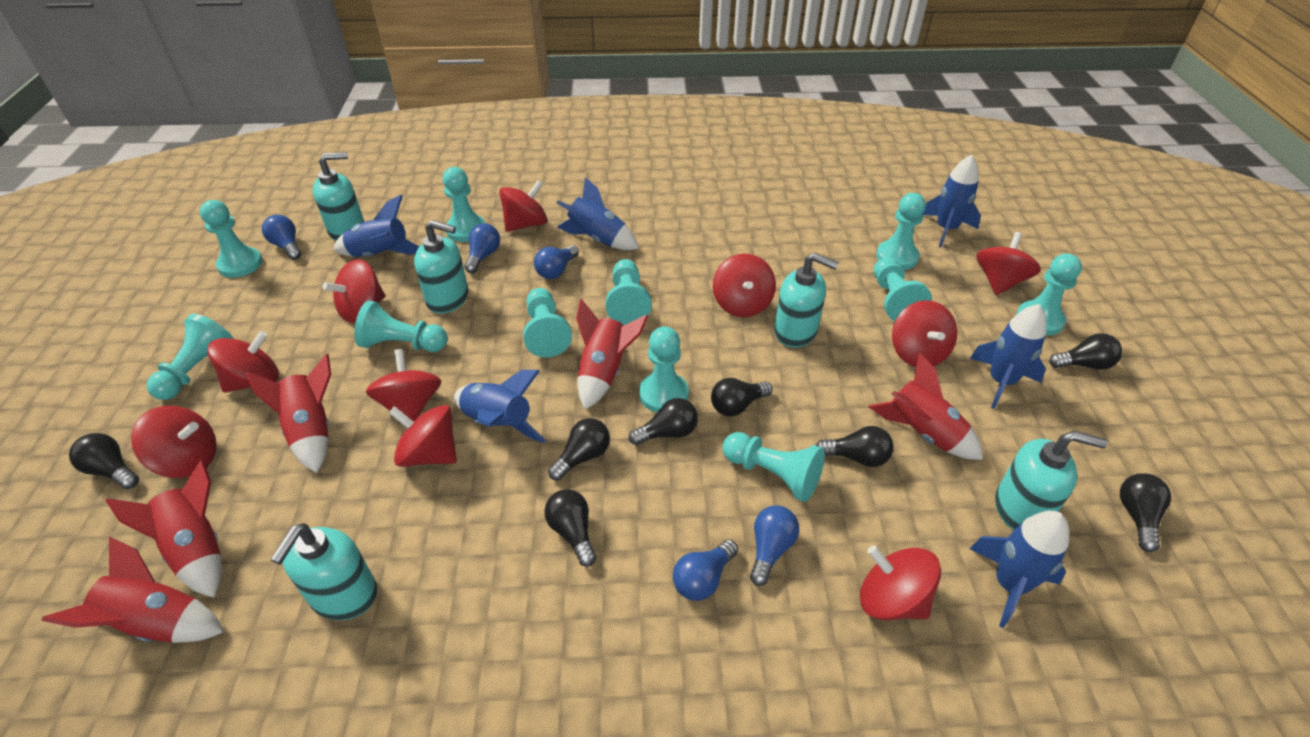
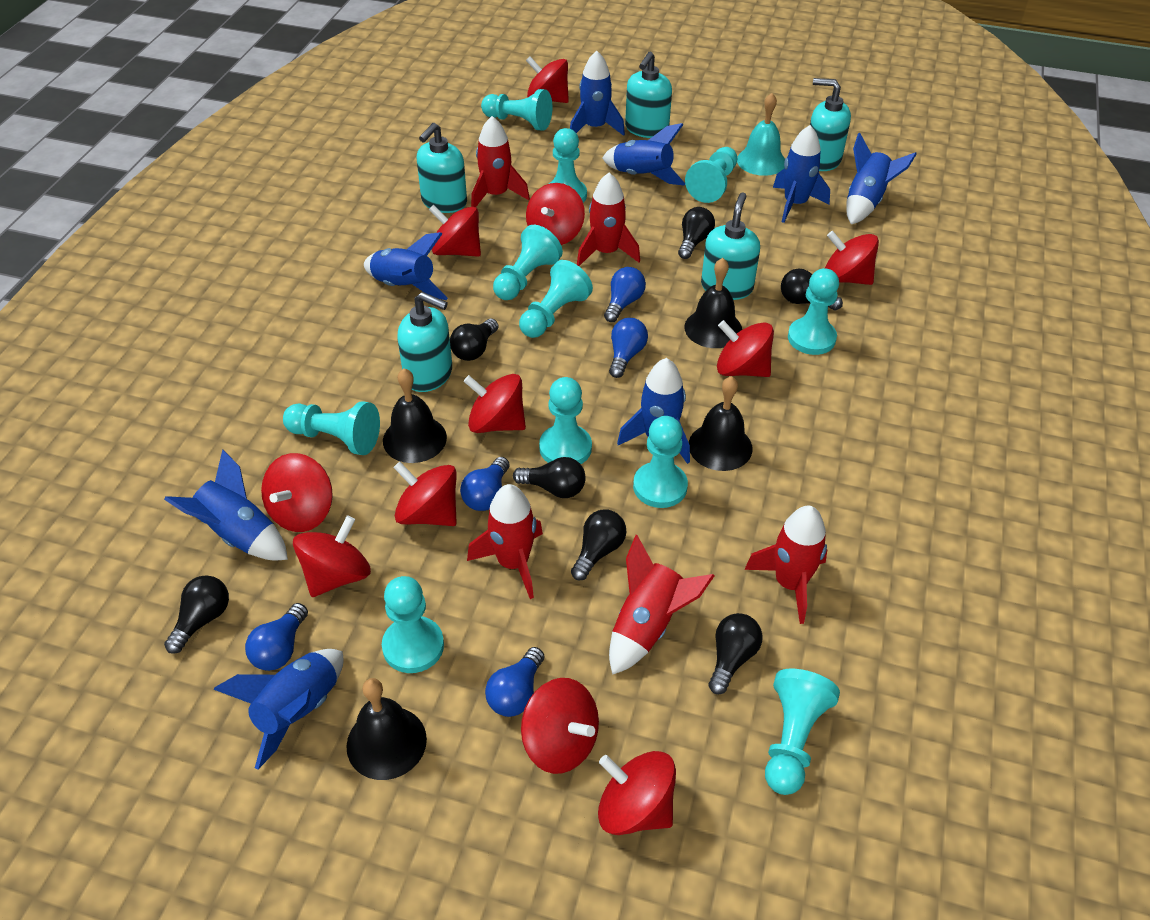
black bell: 0 -> 4
black light bulb: 8 -> 7
blue rocket: 6 -> 8
red spinning top: 10 -> 11
turquoise bell: 0 -> 1

